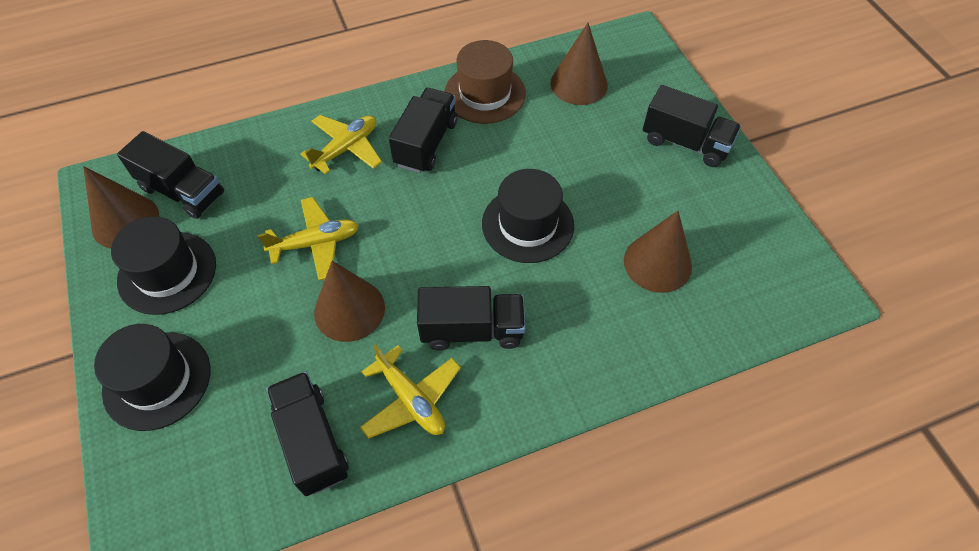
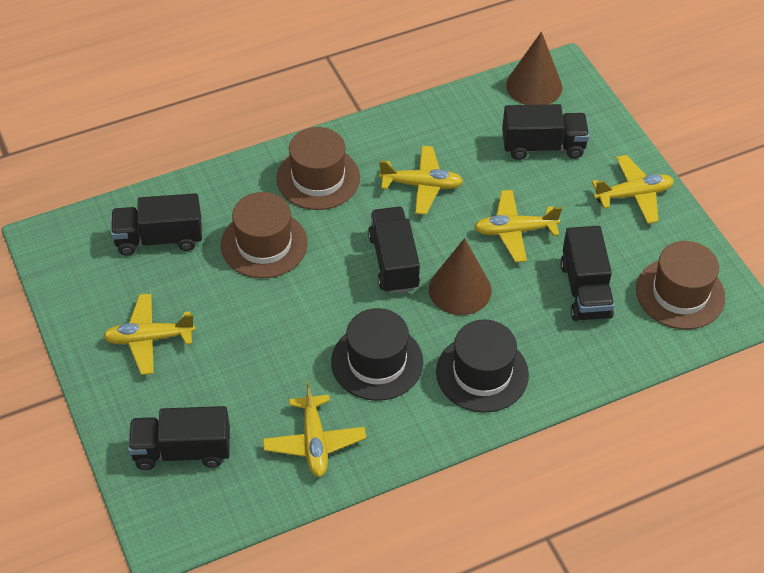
black hat: 3 -> 2
brown cone: 4 -> 2
brown hat: 1 -> 3
yellow plane: 3 -> 5

